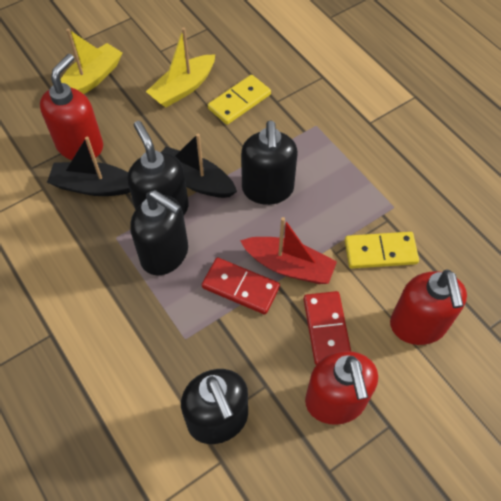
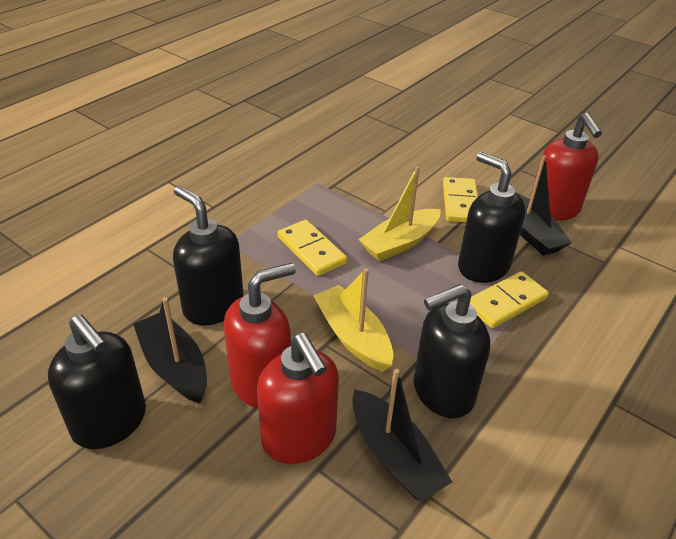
black boat: 2 -> 3
red boat: 1 -> 0
red domino: 2 -> 0
yellow domino: 2 -> 3

